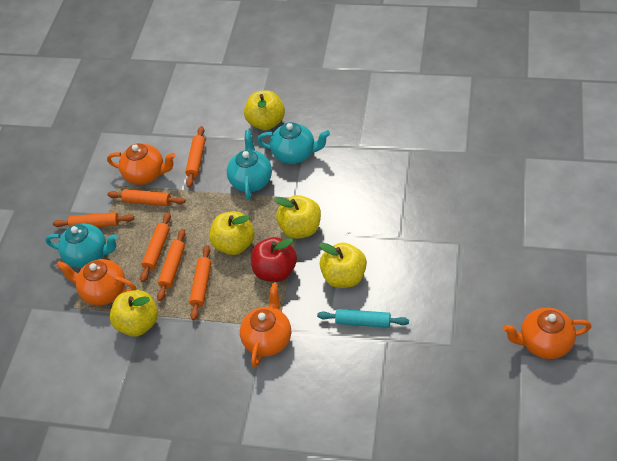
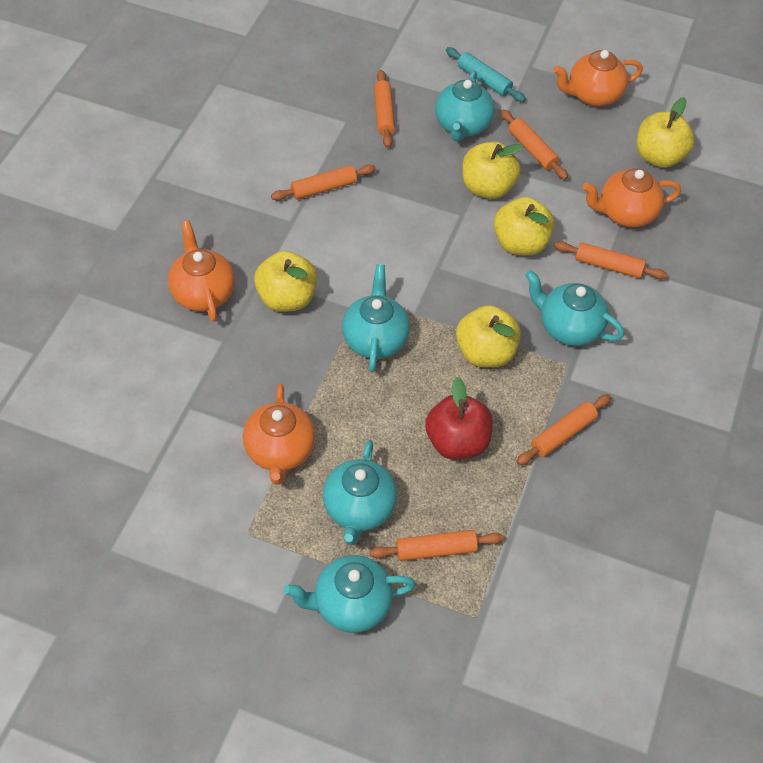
turquoise teapot: 3 -> 5

